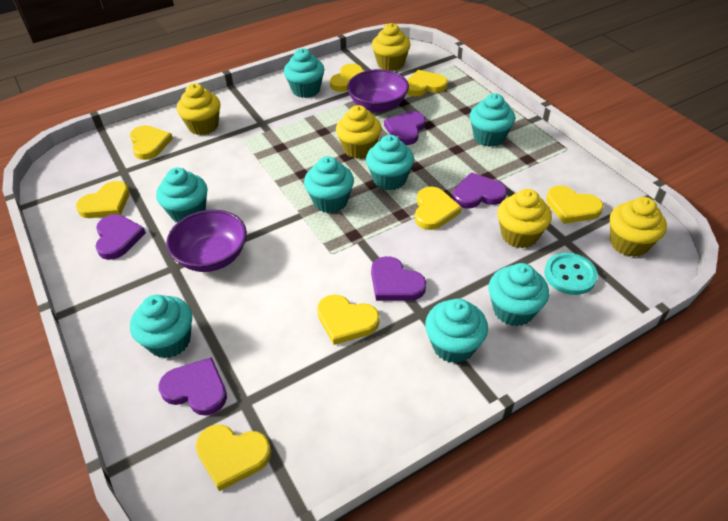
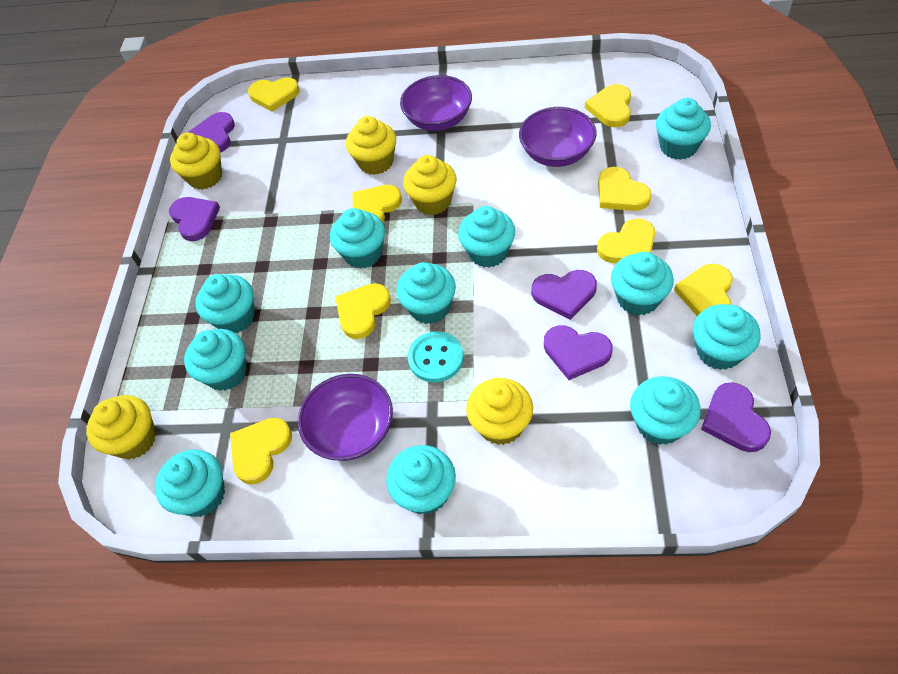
purple bowl: 2 -> 3
turquoise cupcake: 8 -> 11

